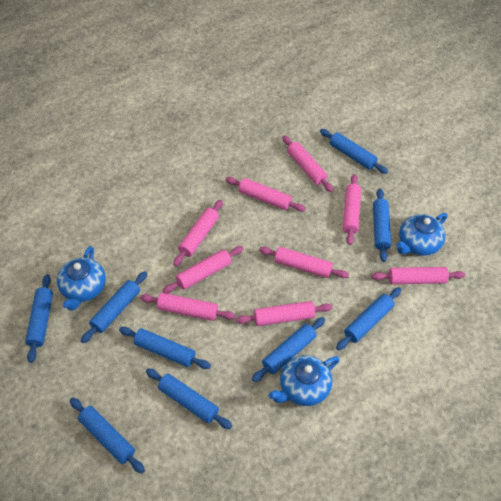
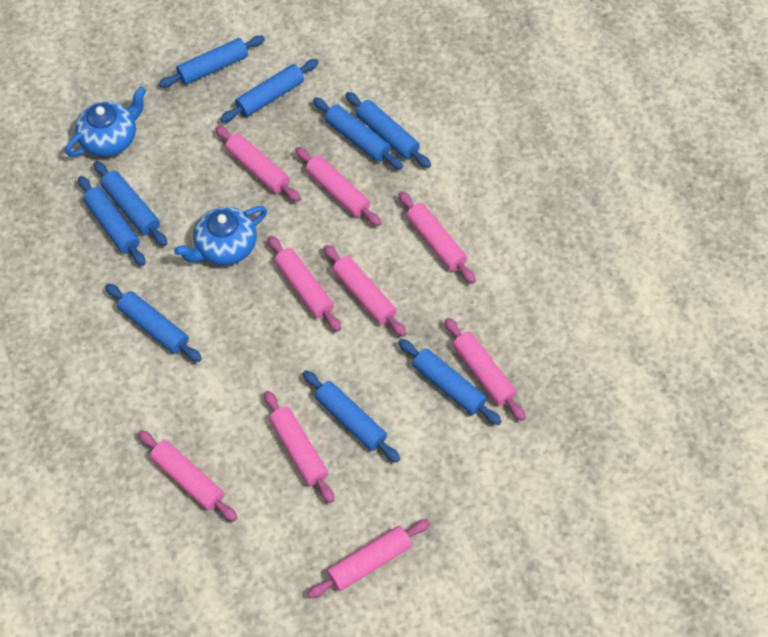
blue teapot: 3 -> 2

